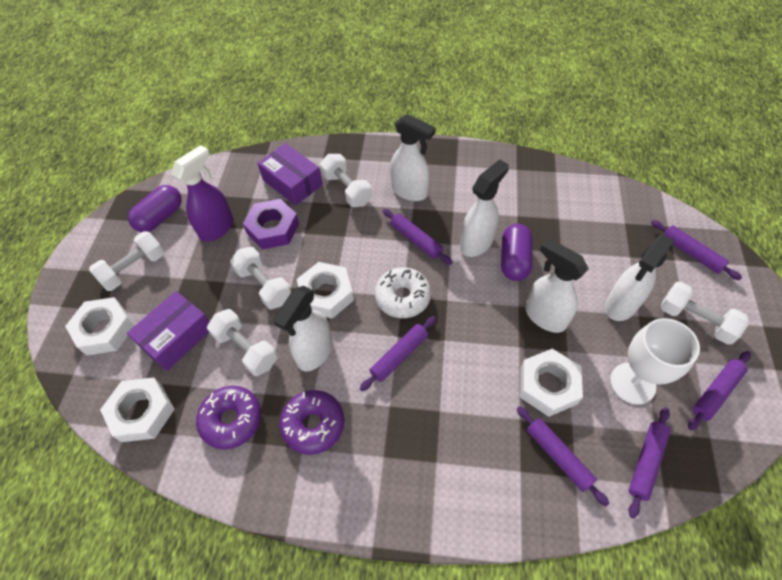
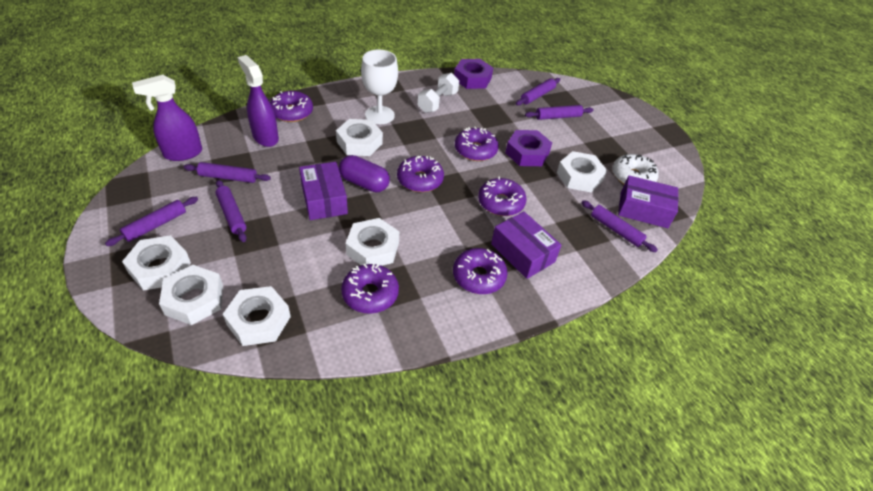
purple box: 2 -> 3
purple capsule: 2 -> 1
purple donut: 2 -> 6
purple nut: 1 -> 2
purple spray bottle: 1 -> 2
white dumbbell: 5 -> 1
white nut: 4 -> 6
white spray bottle: 5 -> 0

